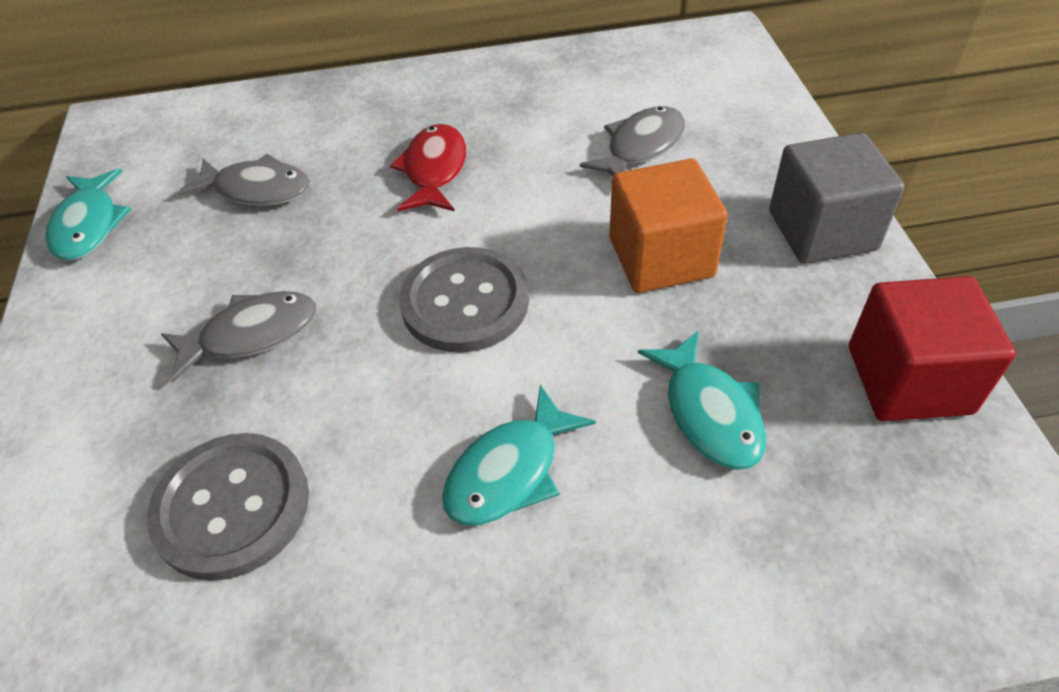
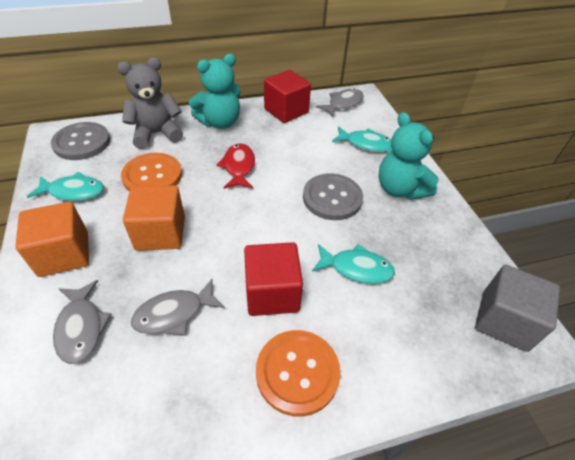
grey teddy bear: 0 -> 1
orange button: 0 -> 2
orange cube: 1 -> 2
red cube: 1 -> 2
turquoise teddy bear: 0 -> 2

